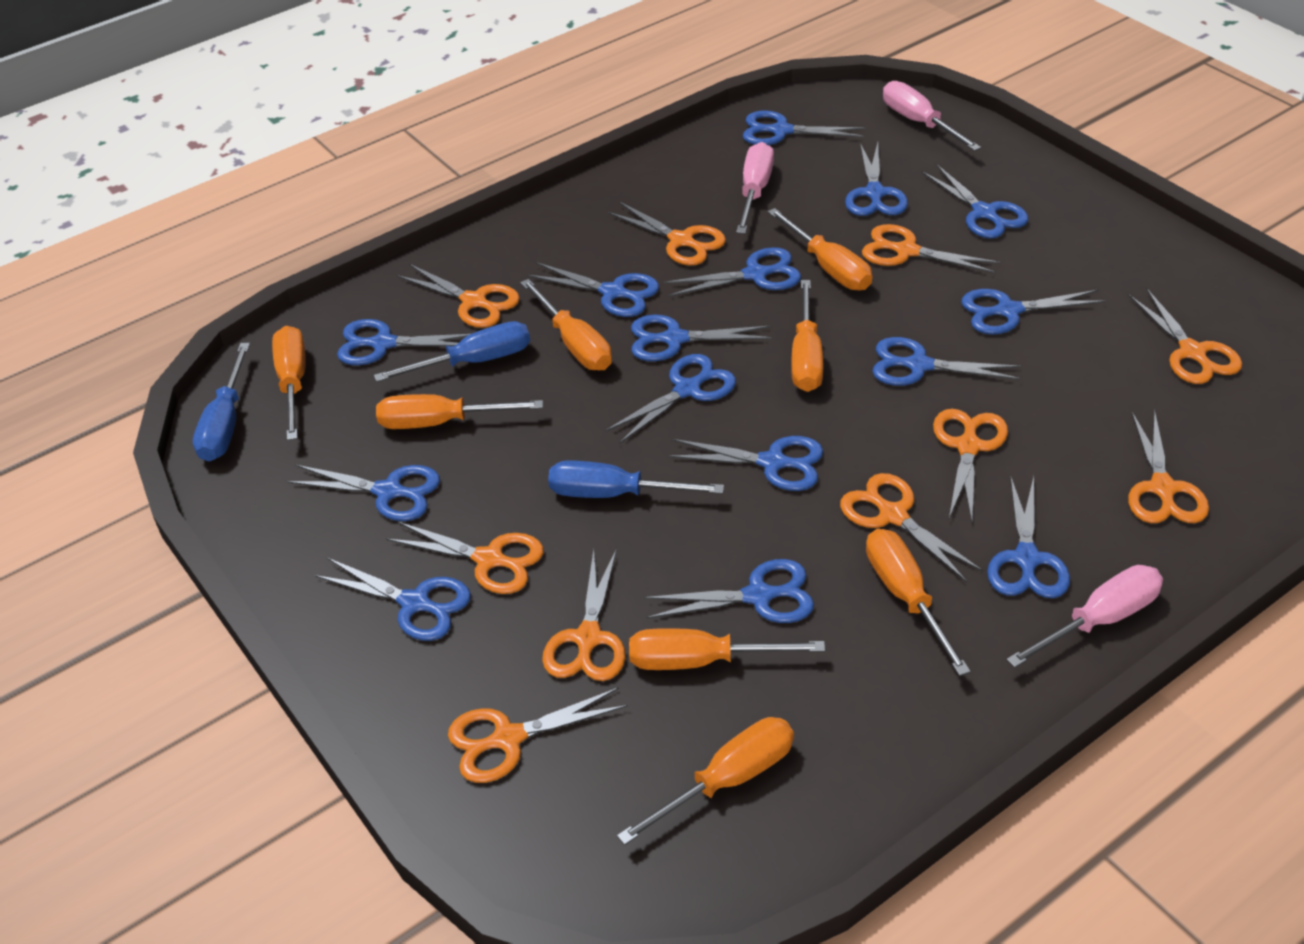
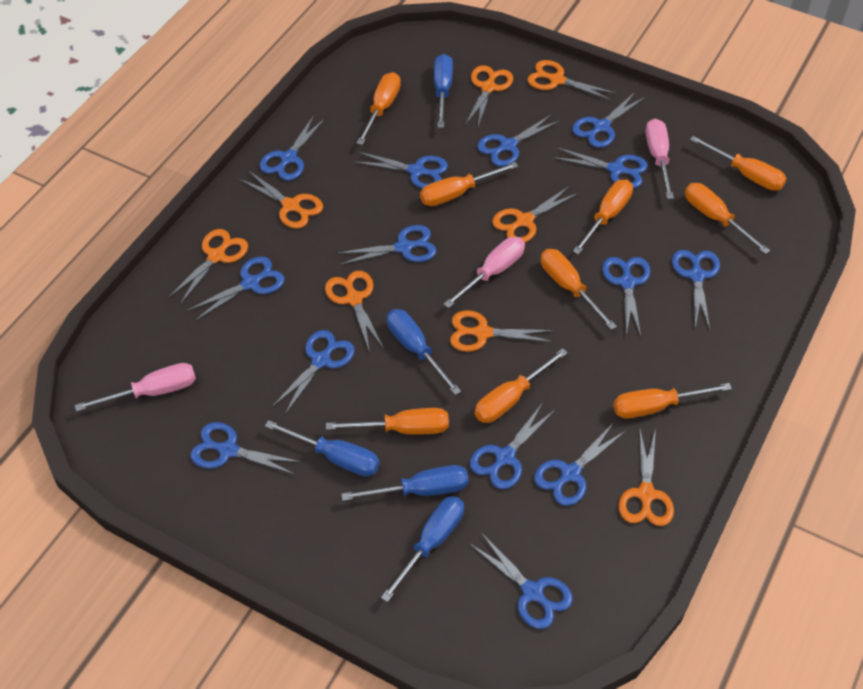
blue scissors: 15 -> 14
blue screwdriver: 3 -> 5
orange scissors: 10 -> 8
orange screwdriver: 8 -> 9

